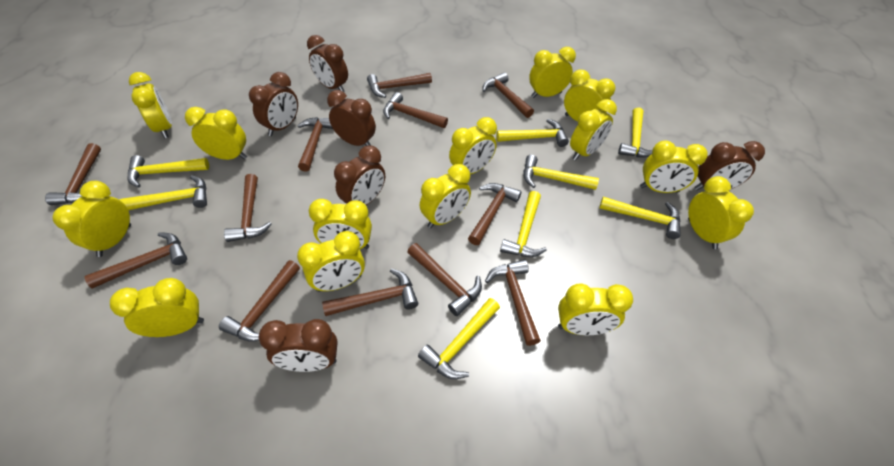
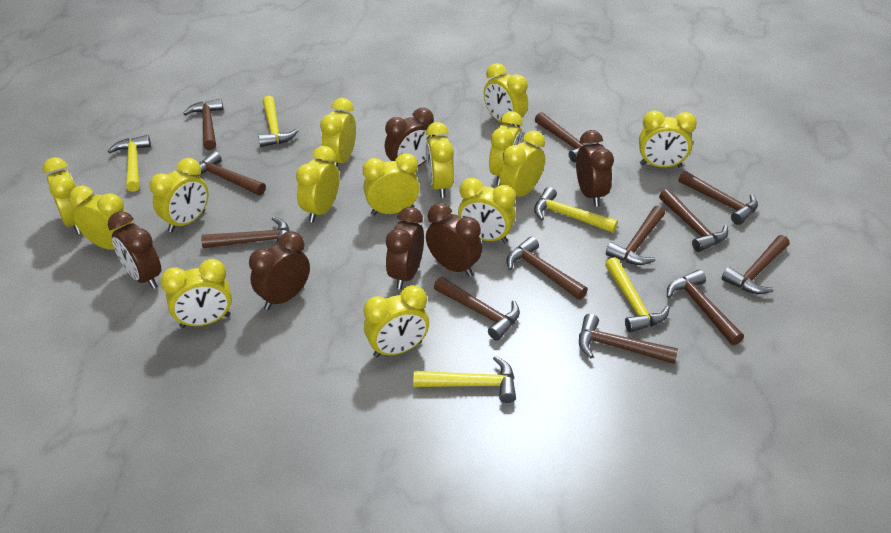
yellow hammer: 8 -> 5

